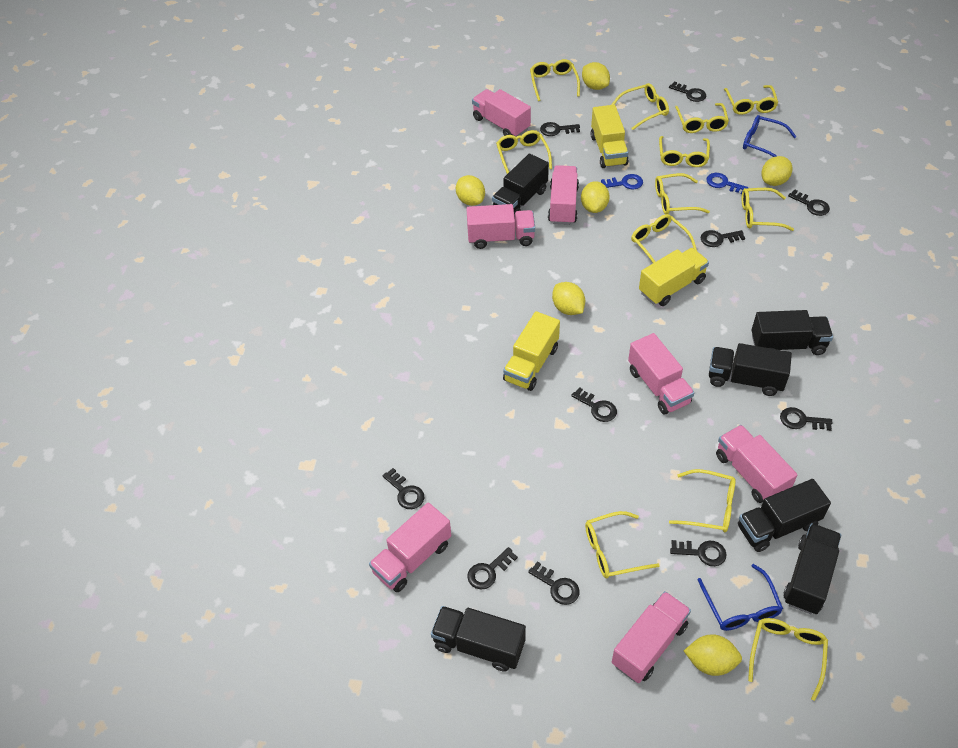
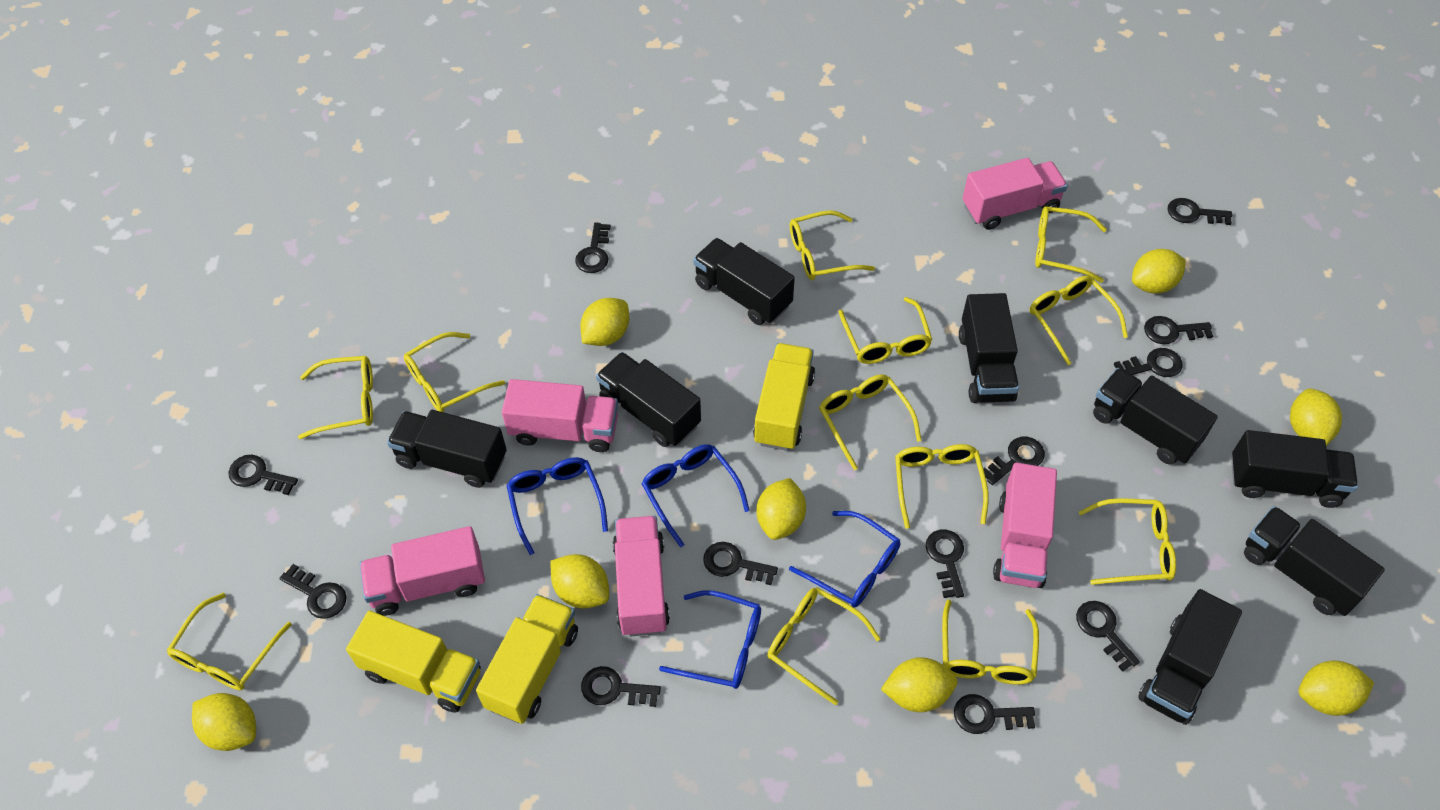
black key: 10 -> 12
black truck: 6 -> 8
blue glasses: 2 -> 4
blue key: 2 -> 0
pink truck: 7 -> 5
yellow lemon: 6 -> 8

